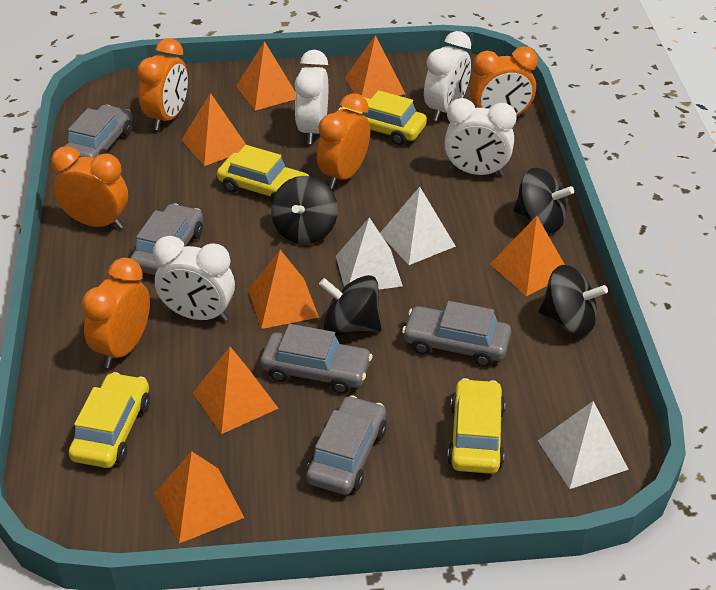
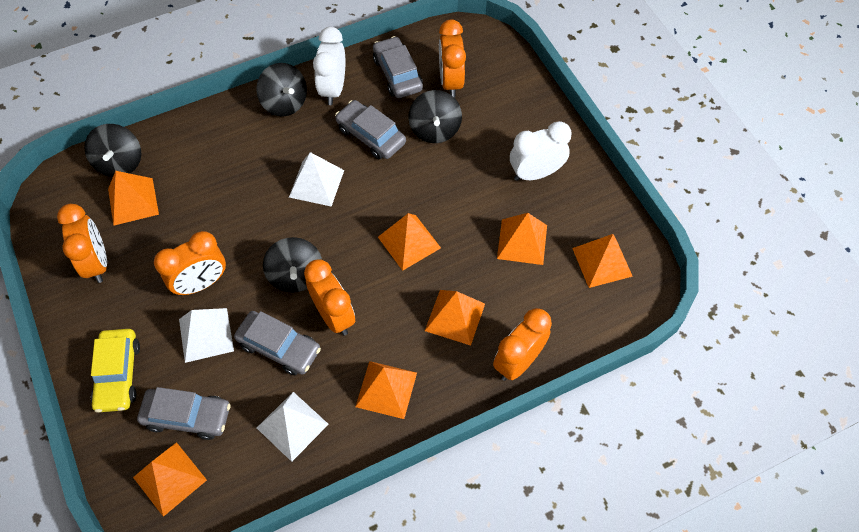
grey car: 5 -> 4
white clock: 4 -> 2
yellow car: 4 -> 1

